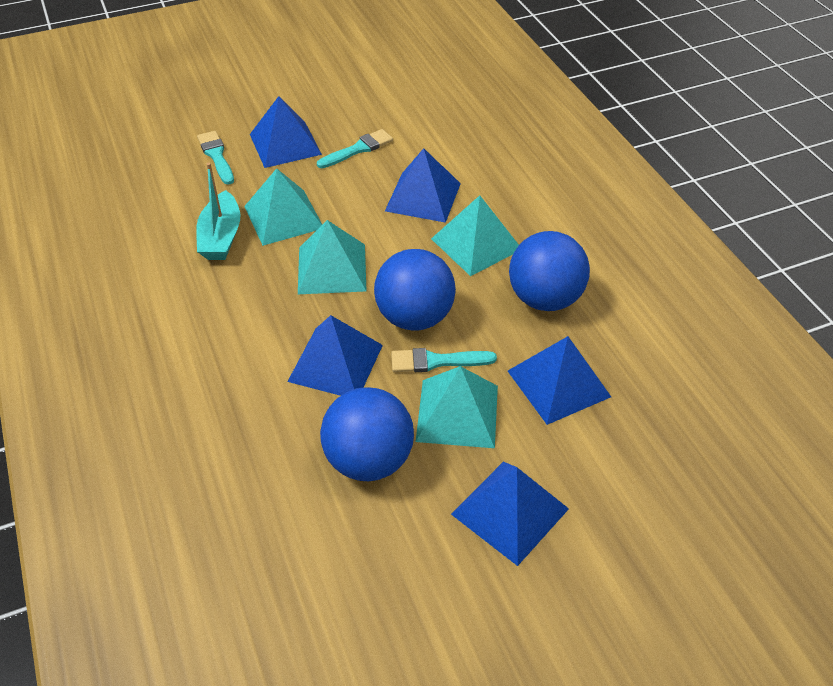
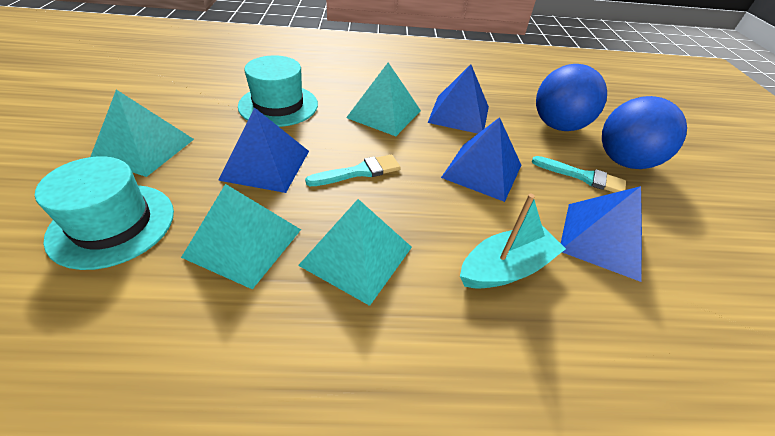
blue ball: 3 -> 2
blue pyramid: 5 -> 4
turquoise brush: 3 -> 2
turquoise hat: 0 -> 2

